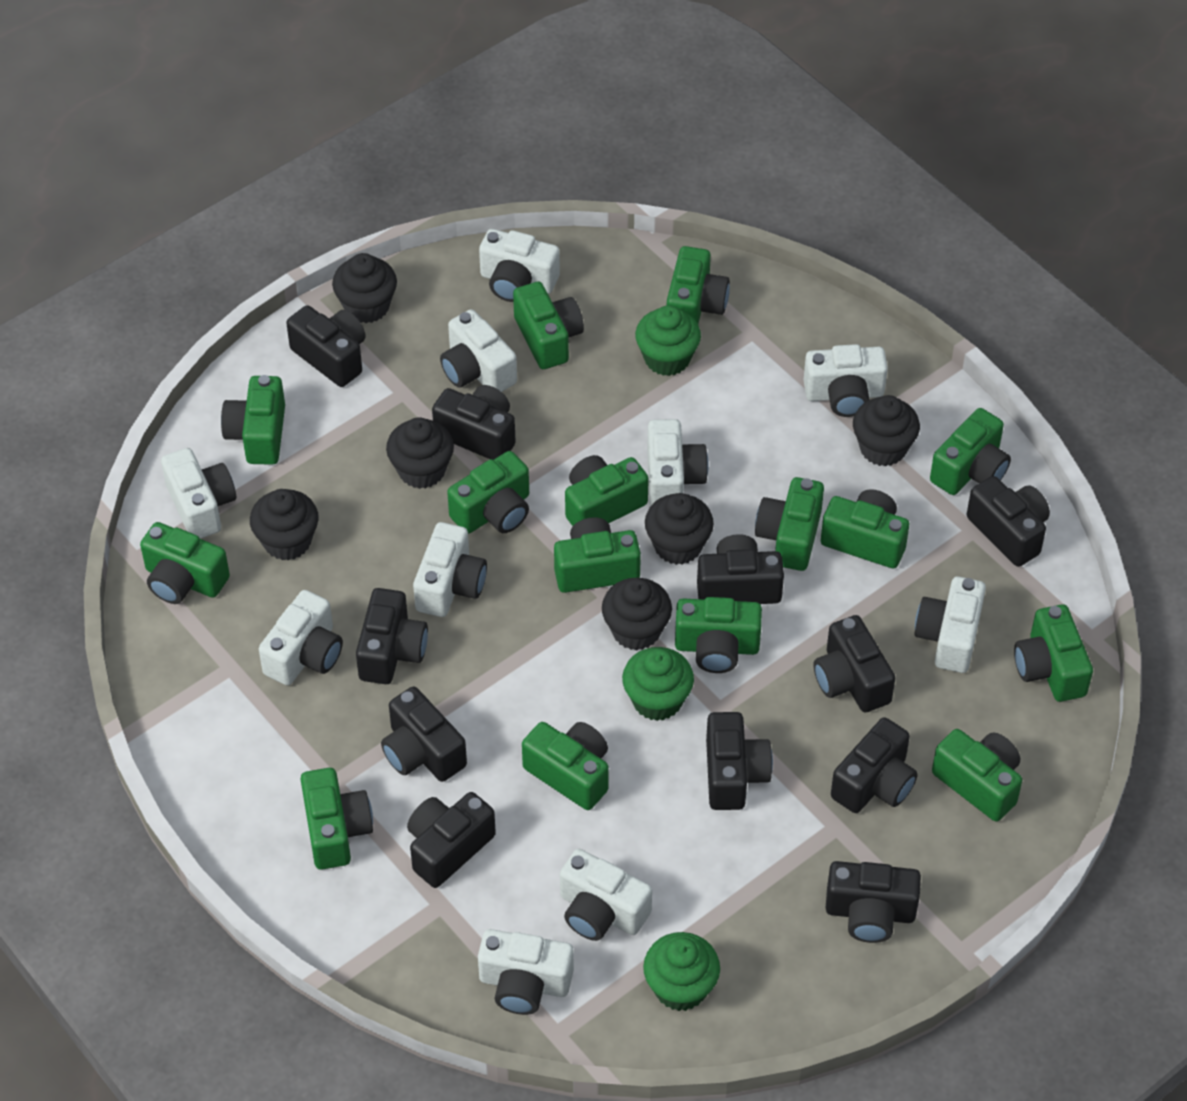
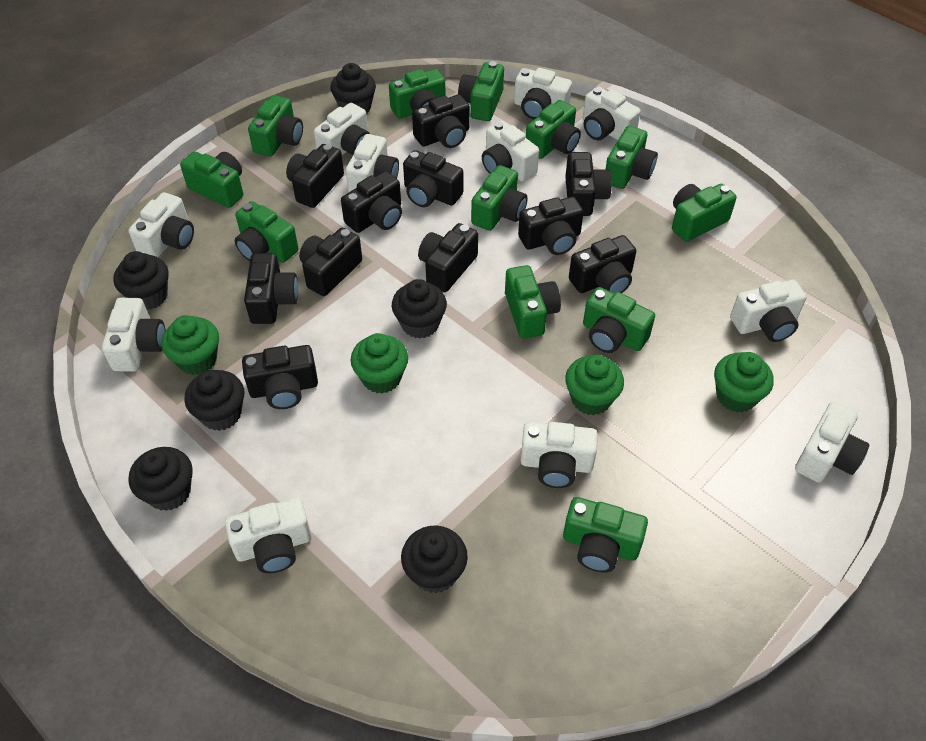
green camera: 15 -> 12
green cupcake: 3 -> 4
white camera: 10 -> 11

